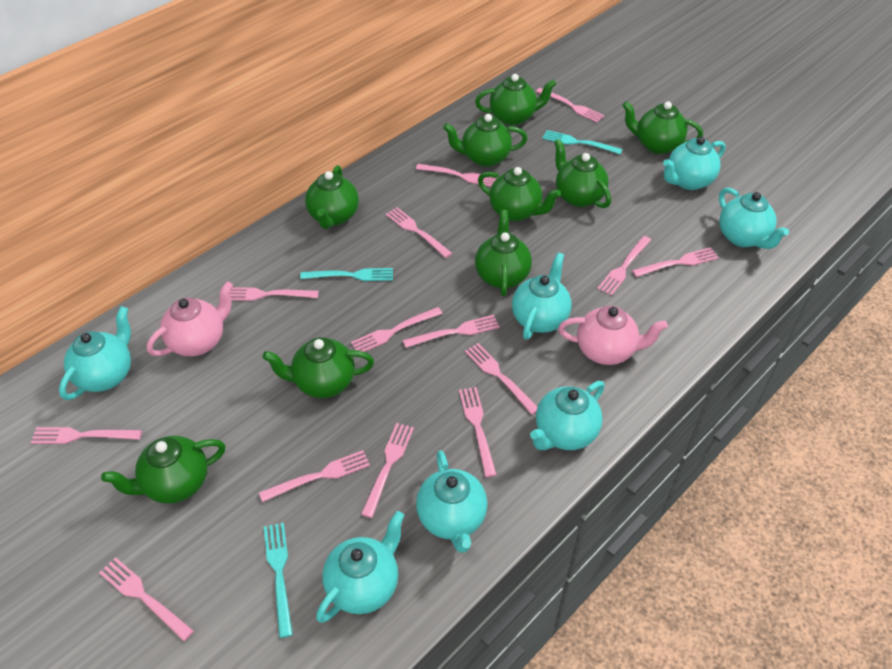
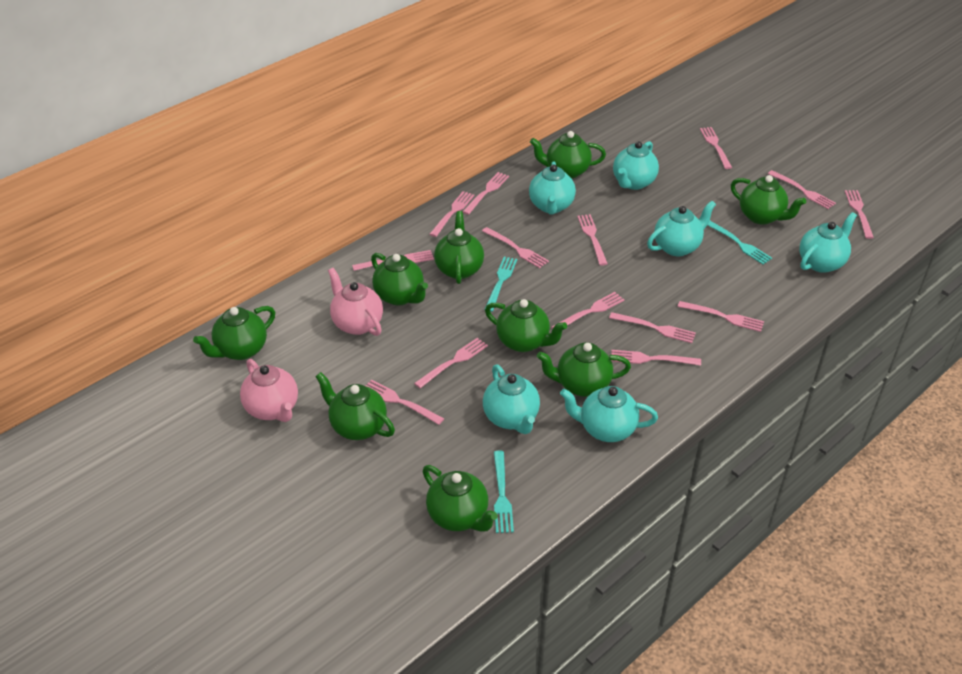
turquoise teapot: 7 -> 6

